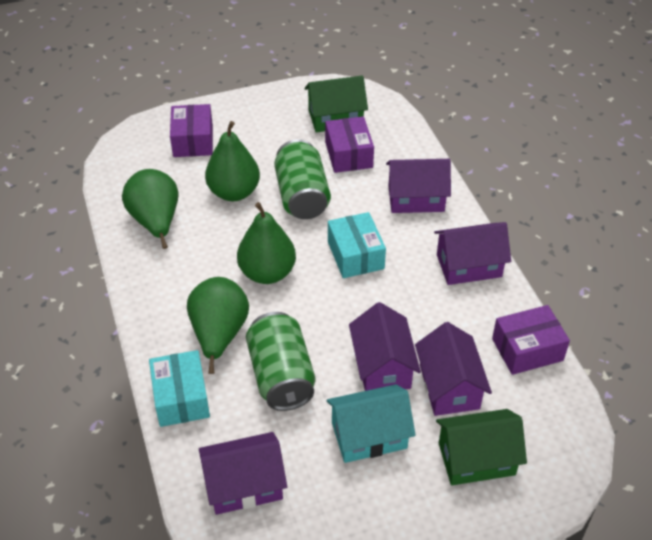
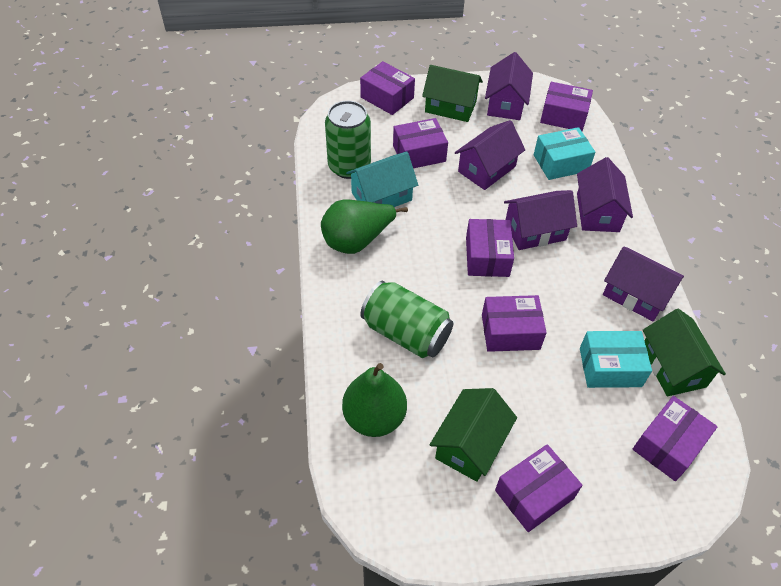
green house: 2 -> 3
green pear: 4 -> 2
purple box: 3 -> 7

